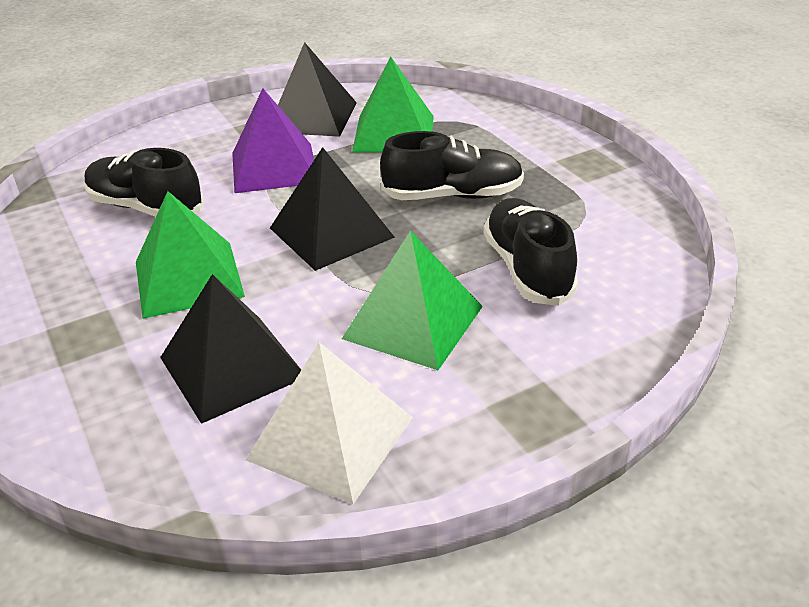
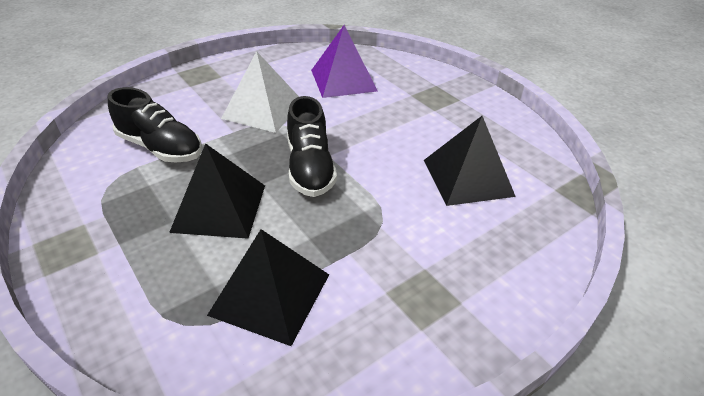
black shoe: 3 -> 2
green pyramid: 3 -> 0

